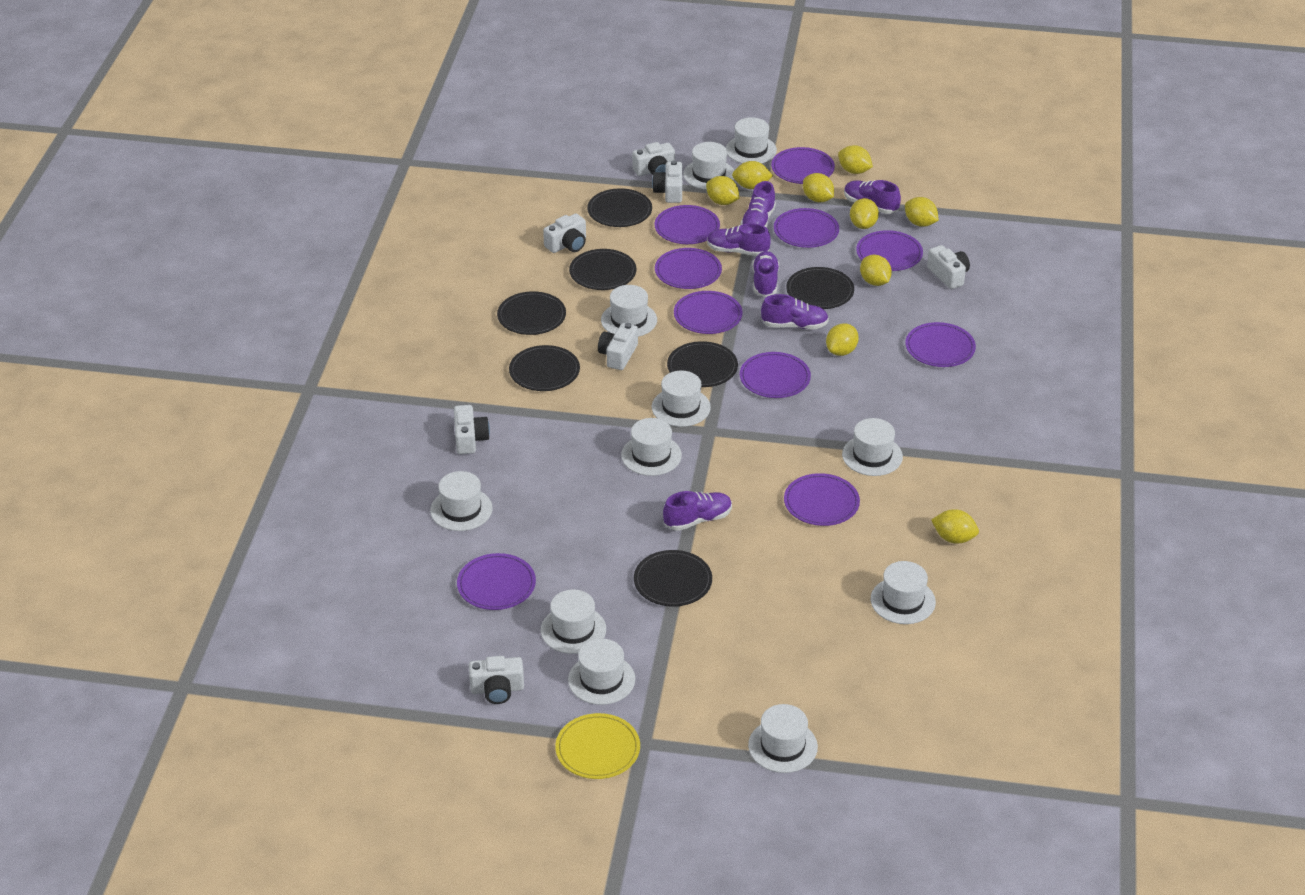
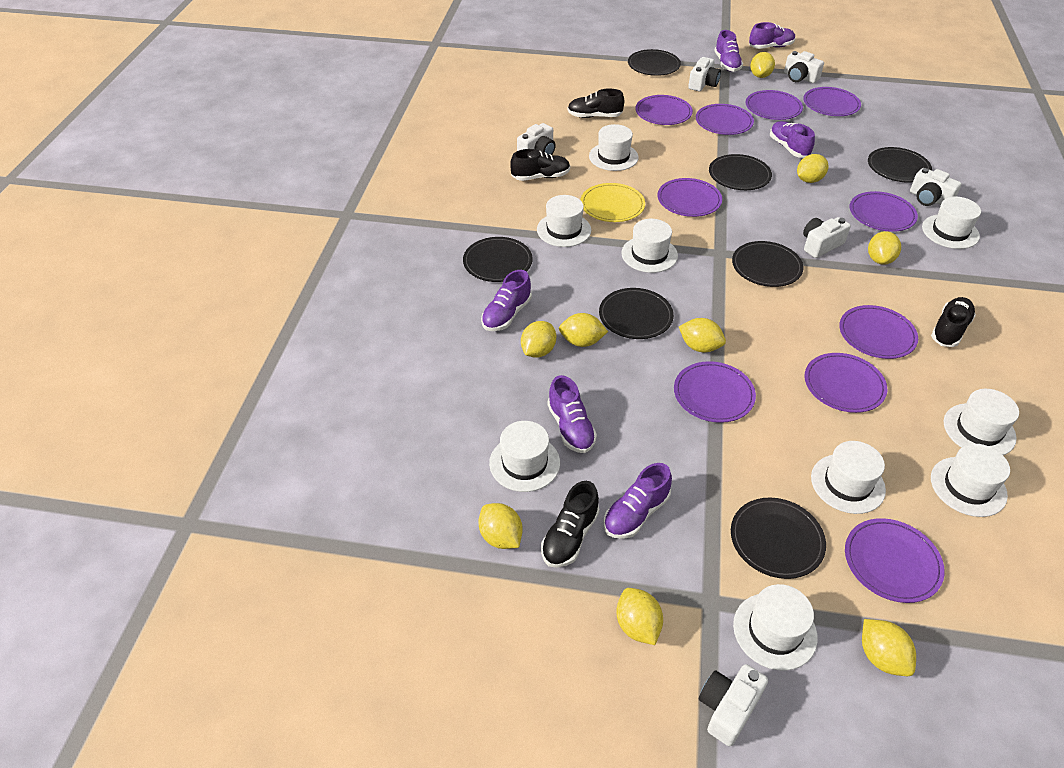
black shoe: 0 -> 4
white camera: 7 -> 6
white hat: 11 -> 9

